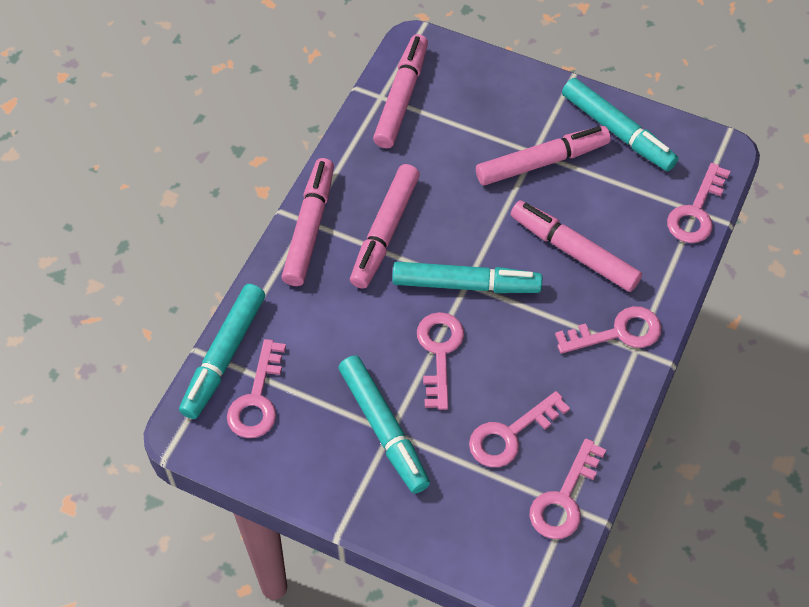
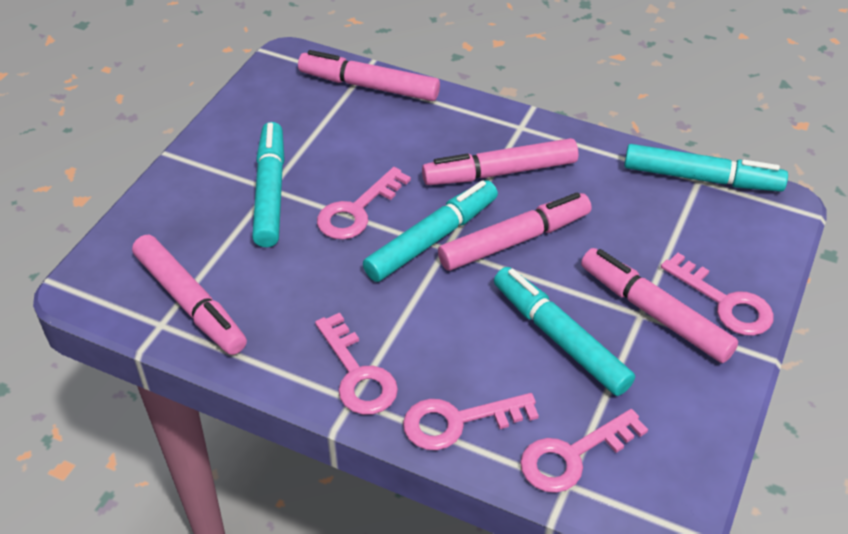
pink key: 6 -> 5

